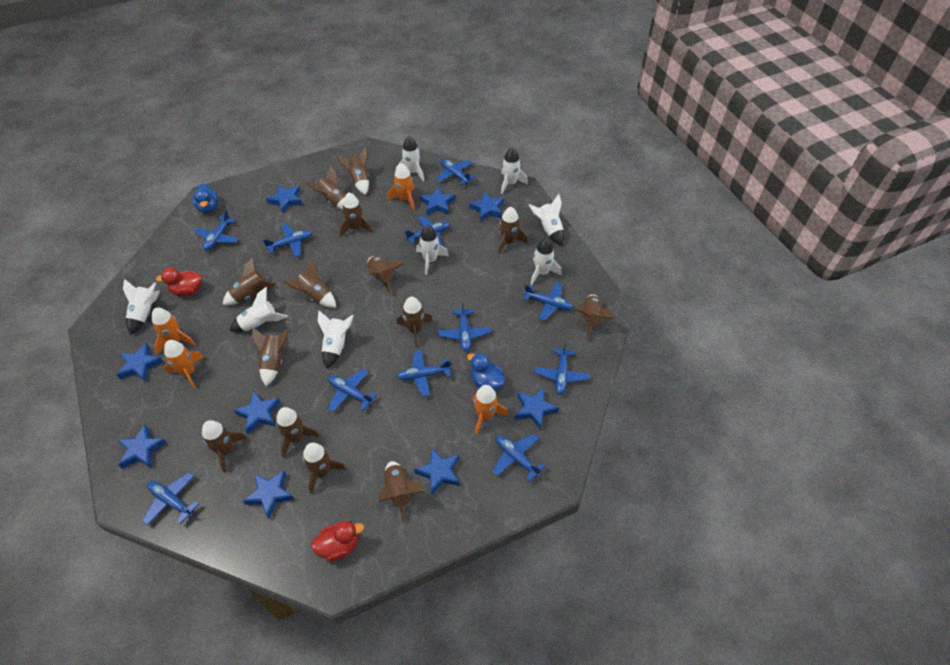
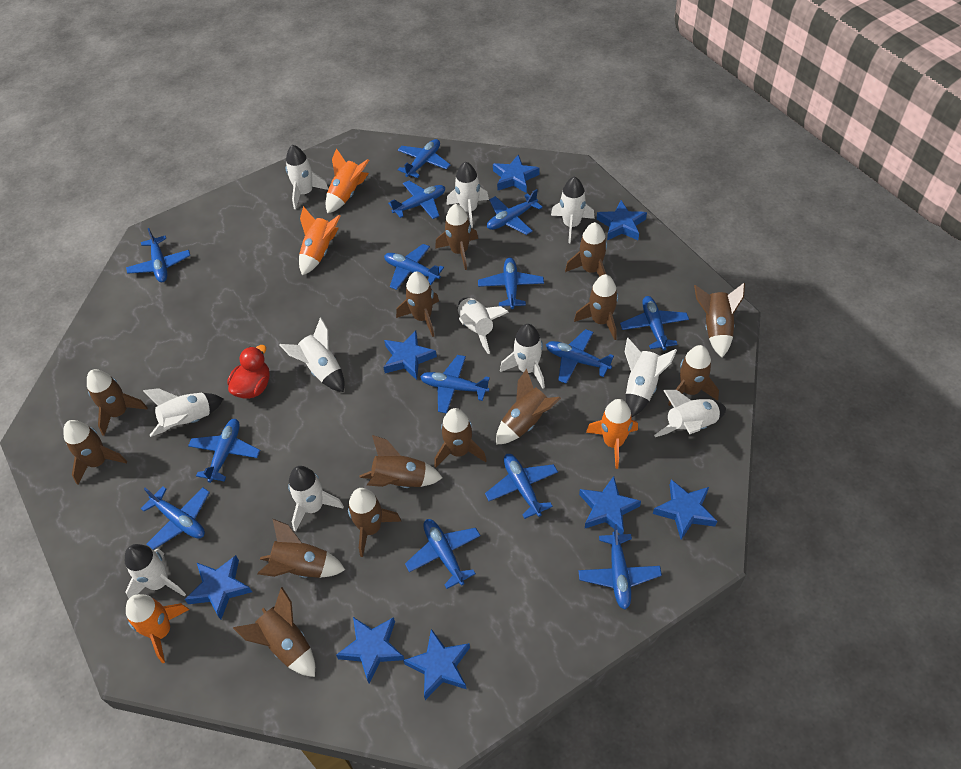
blue duck: 2 -> 0
blue plane: 11 -> 14
blue star: 9 -> 8
red duck: 2 -> 1
white rocket: 8 -> 11

